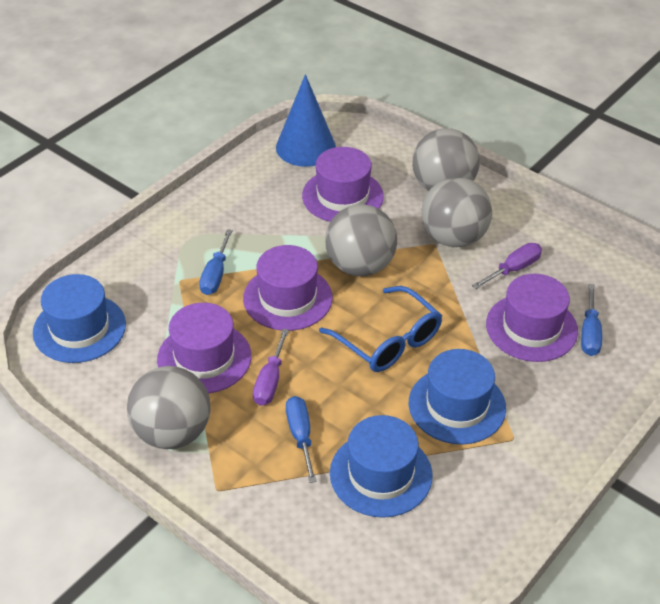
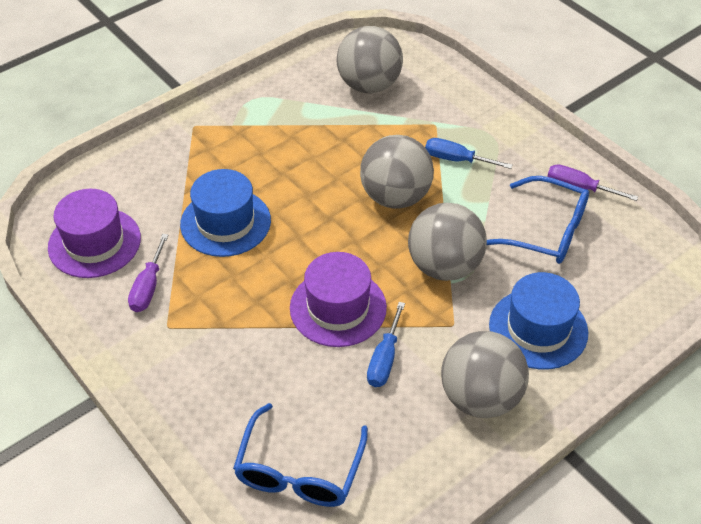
blue cone: 1 -> 0
blue glasses: 1 -> 2
blue hat: 3 -> 2
blue screwdriver: 3 -> 2
purple hat: 4 -> 2

